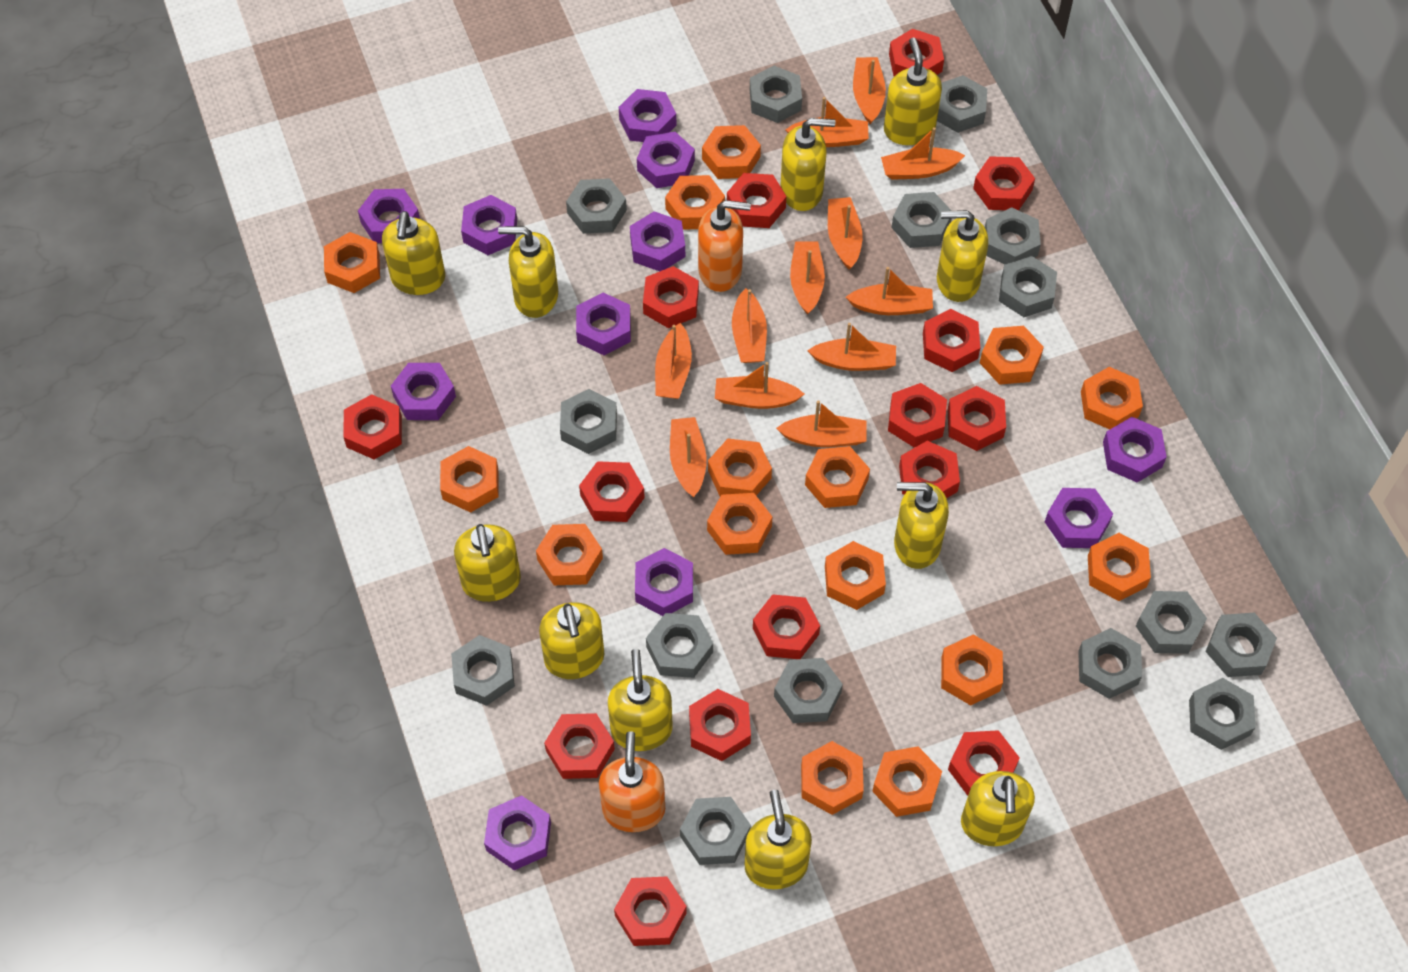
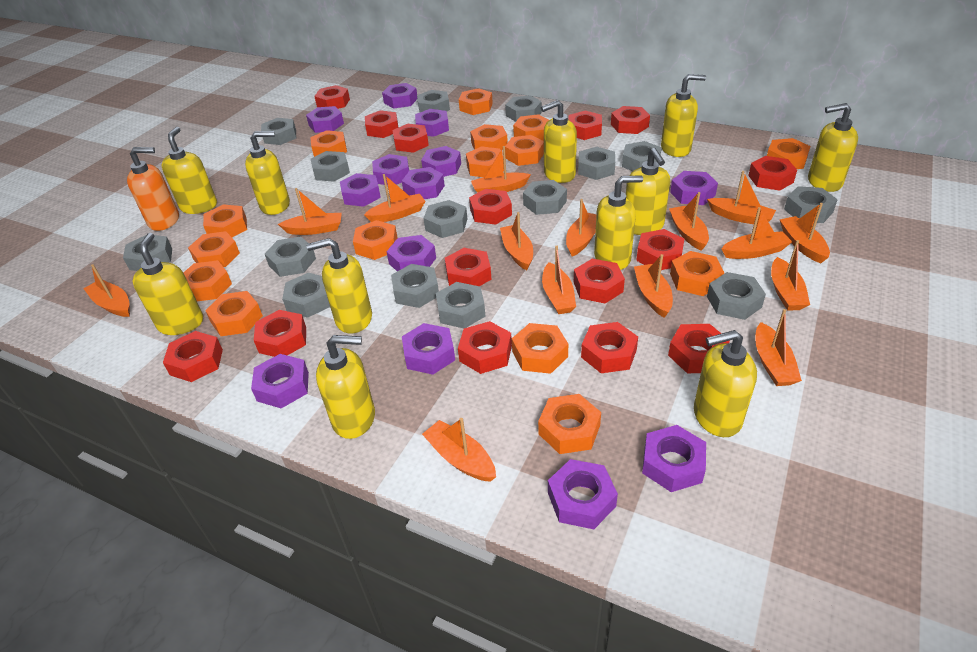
orange boat: 12 -> 15
orange soap dispenser: 2 -> 1
purple nut: 11 -> 13

